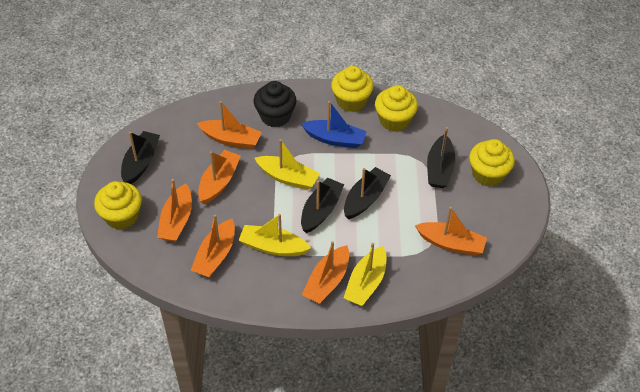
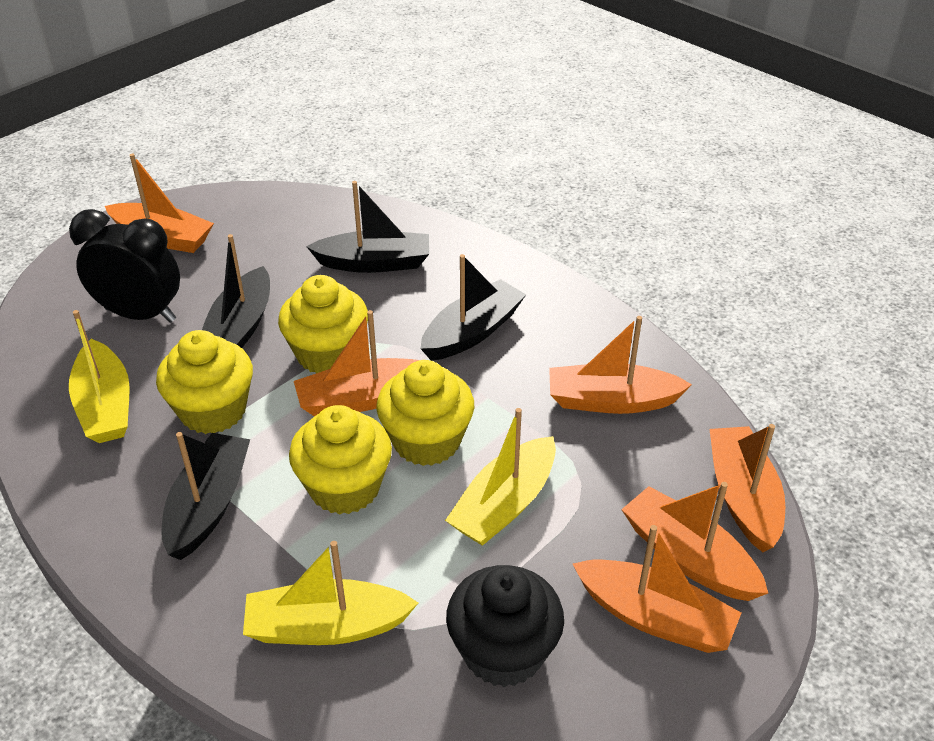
black clock: 0 -> 1
blue boat: 1 -> 0

